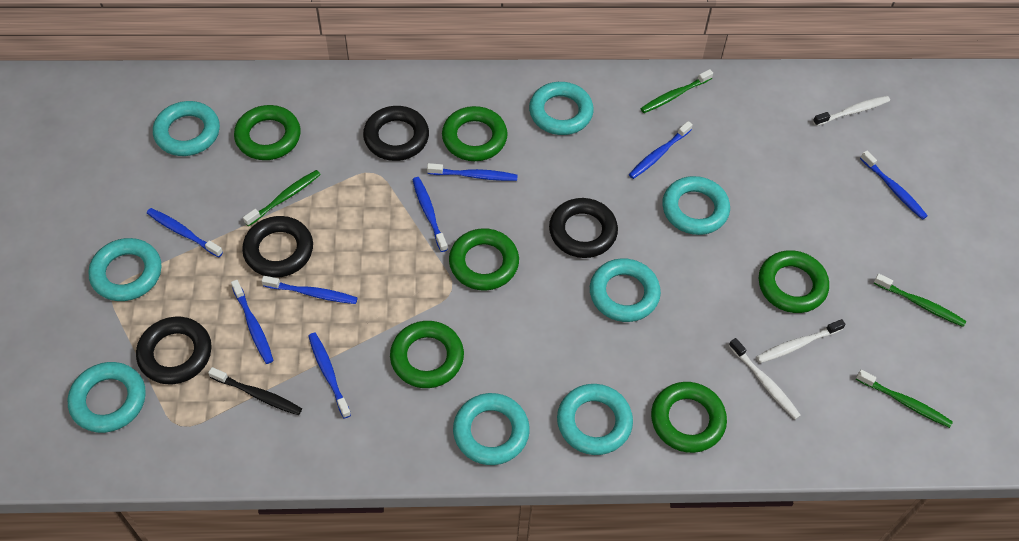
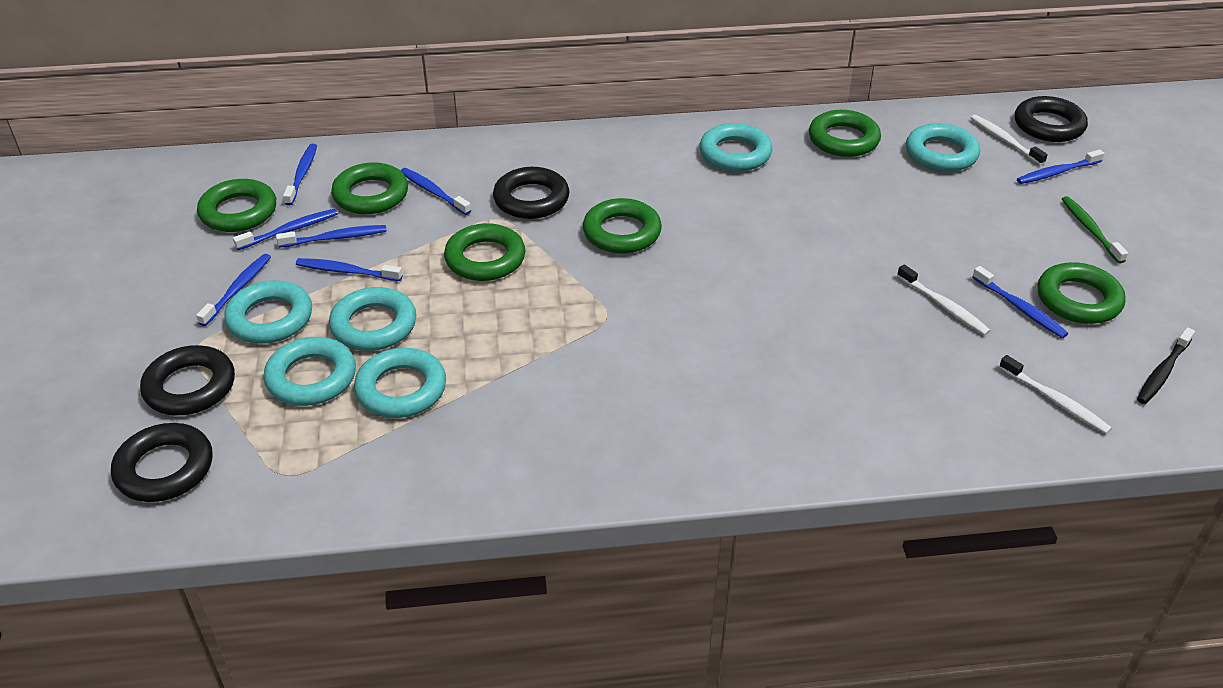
green toothbrush: 4 -> 1
turquoise ring: 8 -> 6

